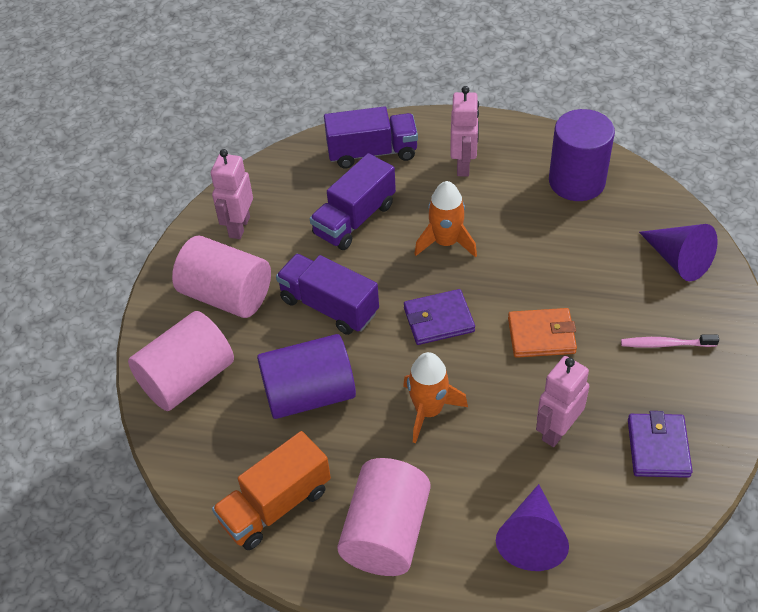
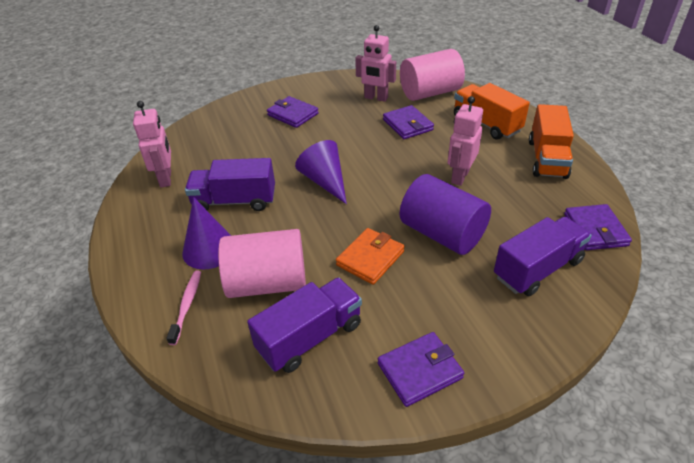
orange rocket: 2 -> 0
orange truck: 1 -> 2
pink cylinder: 3 -> 2
purple cylinder: 2 -> 1
purple wallet: 2 -> 4

